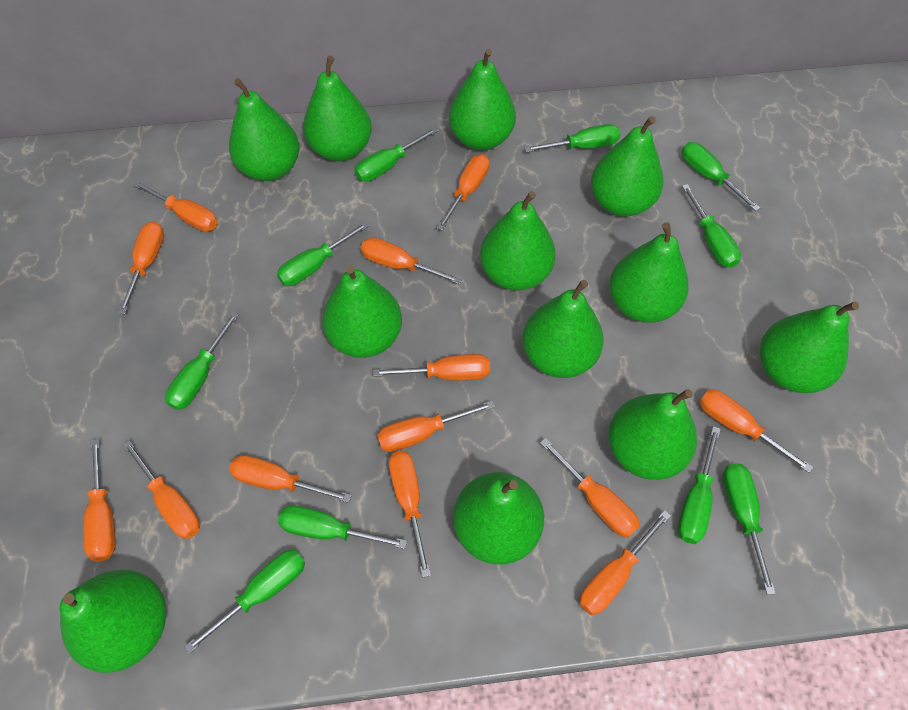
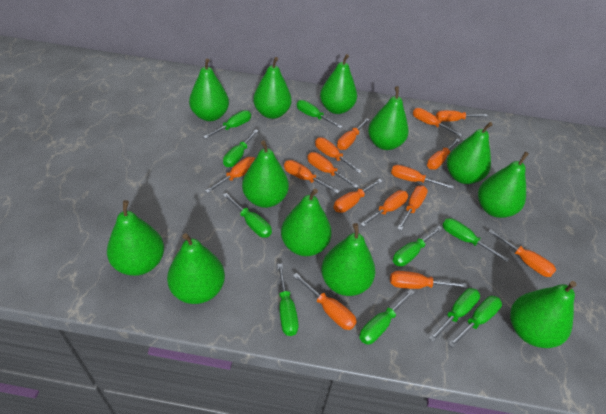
orange screwdriver: 13 -> 15

